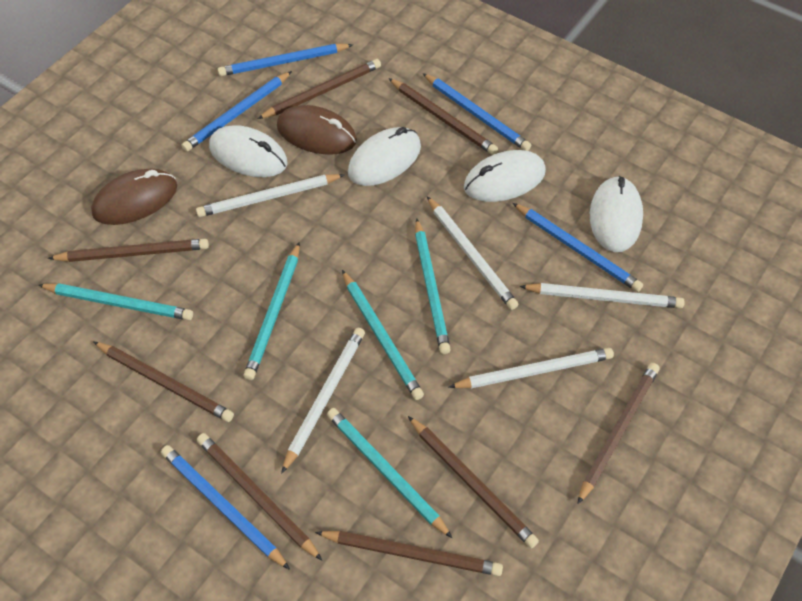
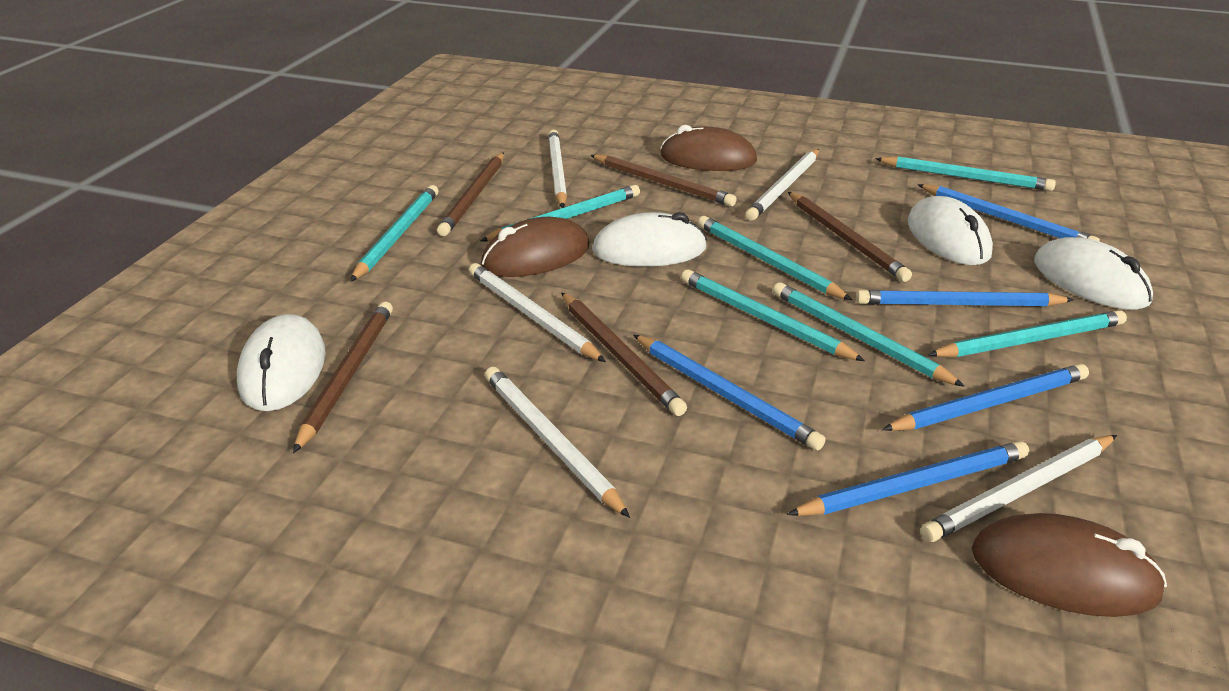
brown mouse: 2 -> 3
brown pencil: 8 -> 5
turquoise pencil: 5 -> 7

